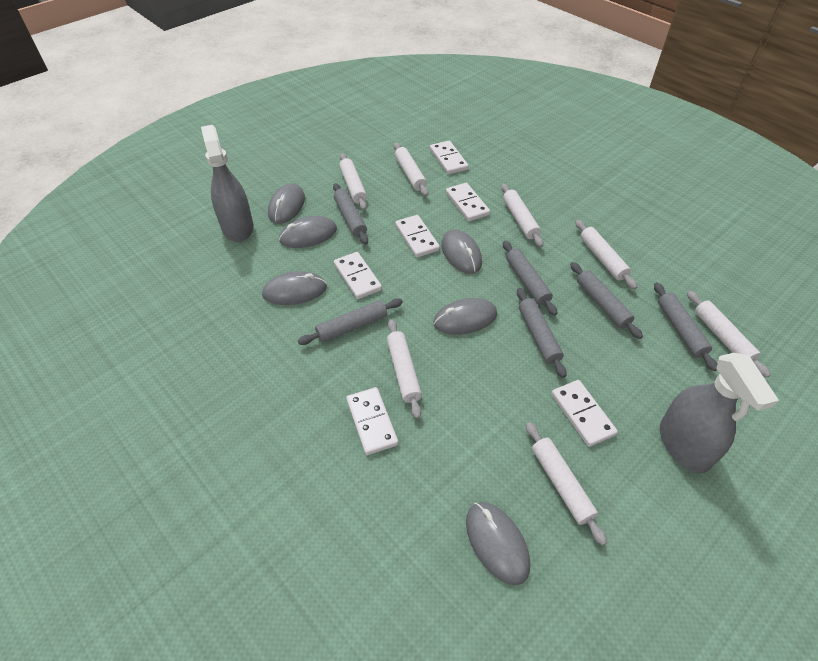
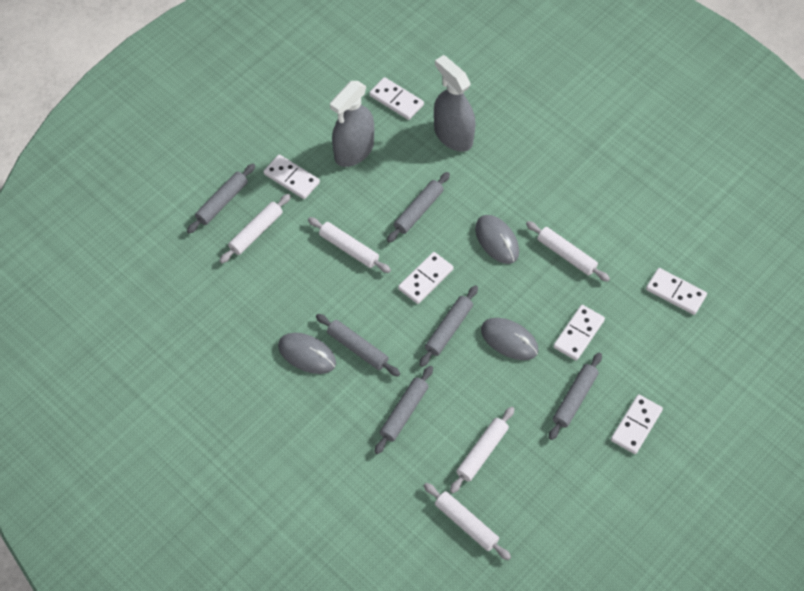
grey mouse: 6 -> 3
white rolling pin: 7 -> 5

